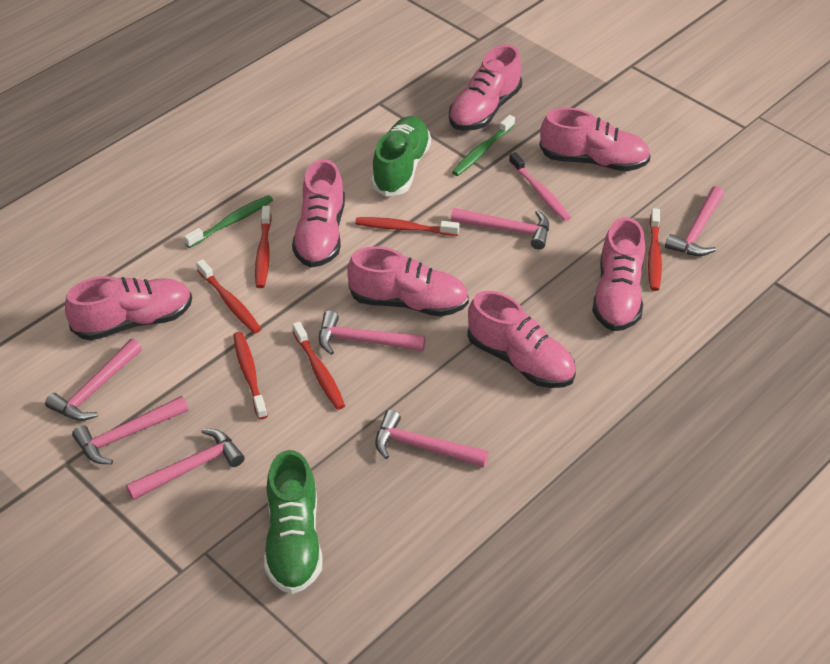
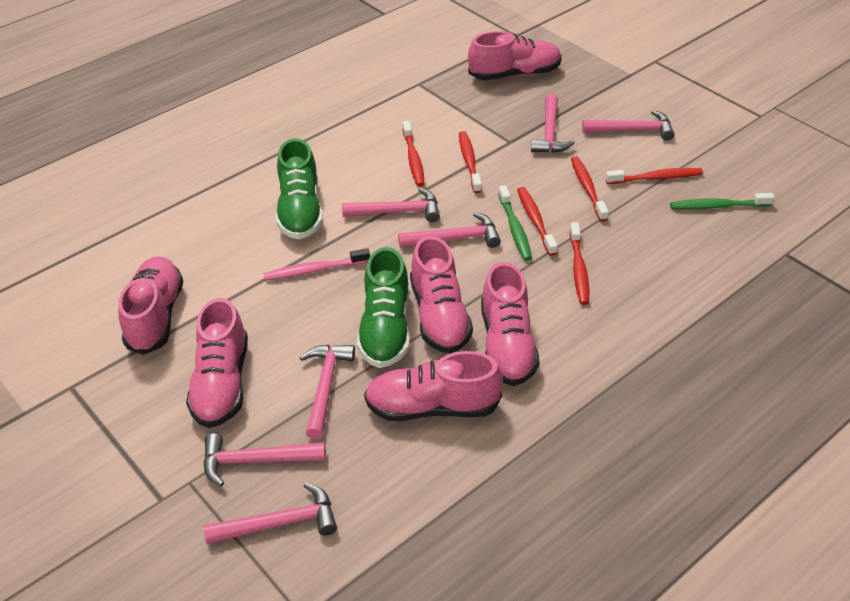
pink shoe: 7 -> 6

